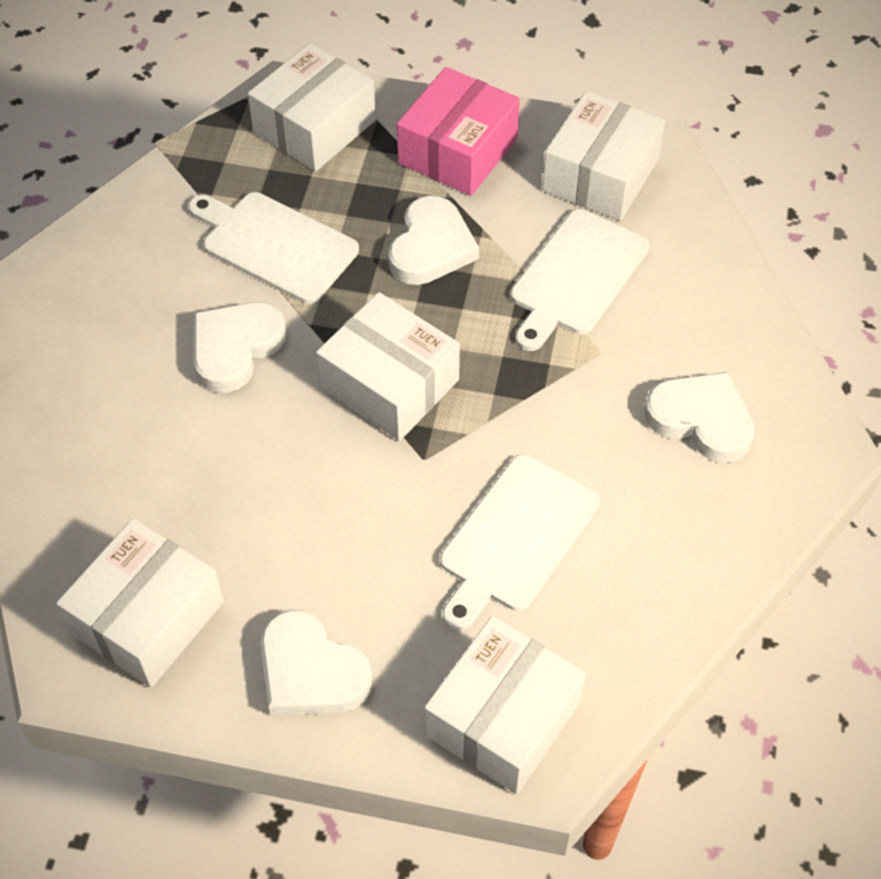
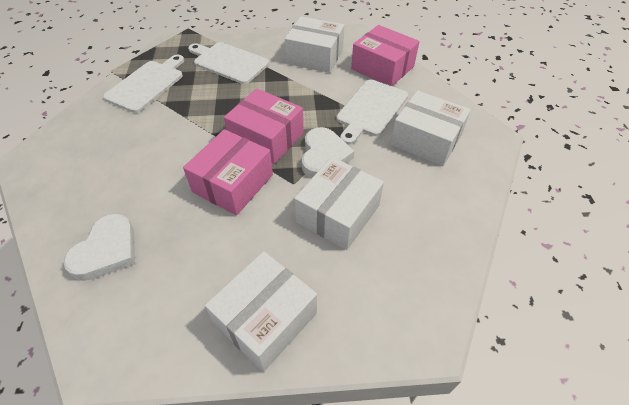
pink box: 1 -> 3
white box: 5 -> 4
white heart: 4 -> 2

